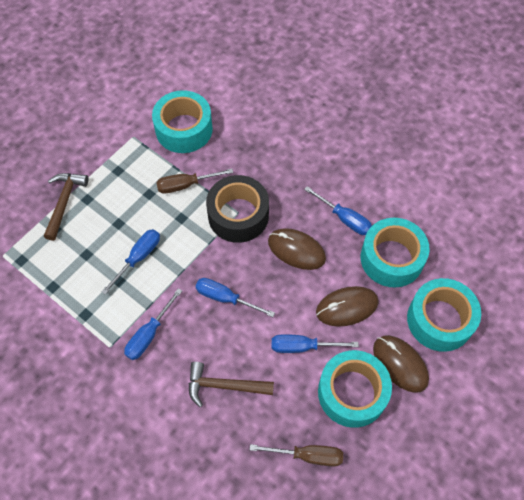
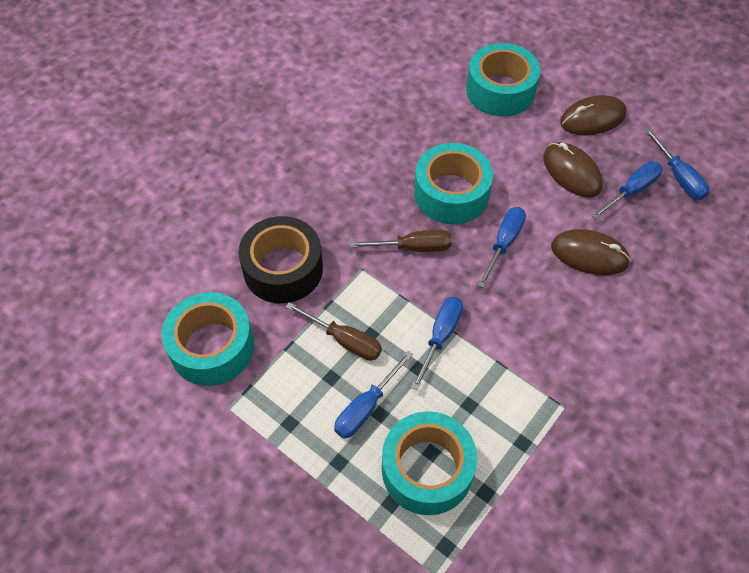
brown hammer: 2 -> 0

